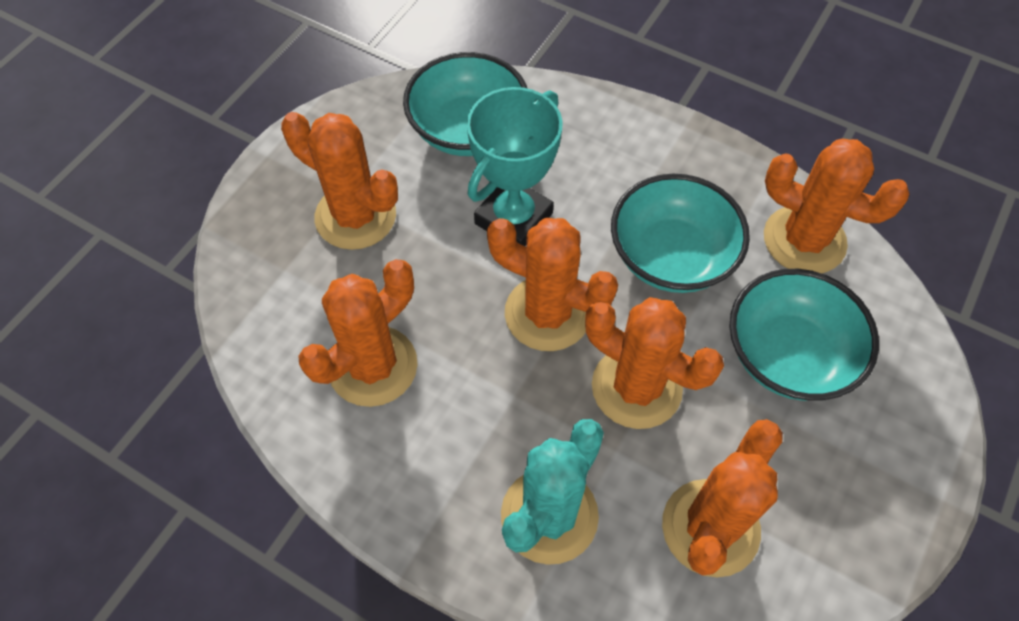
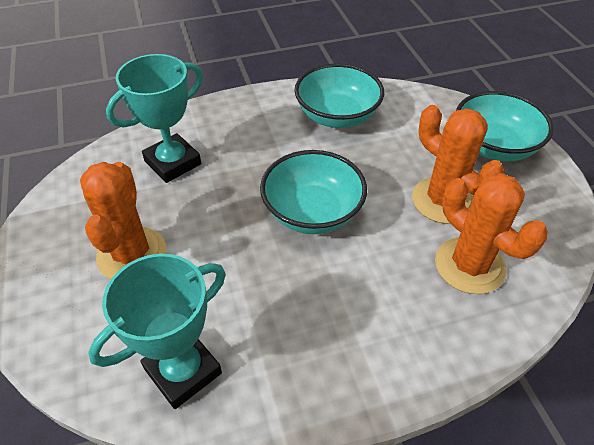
orange cactus: 6 -> 3
turquoise cactus: 1 -> 0
turquoise trophy: 1 -> 2

